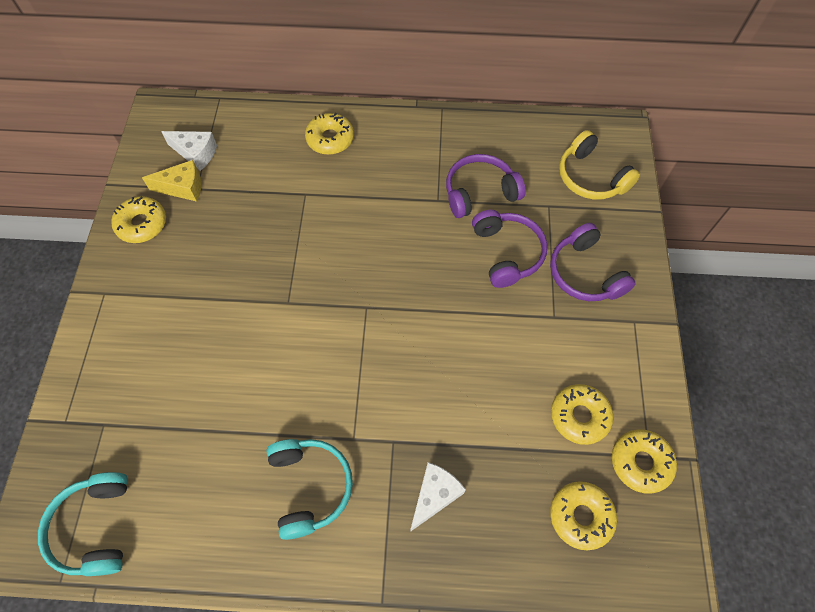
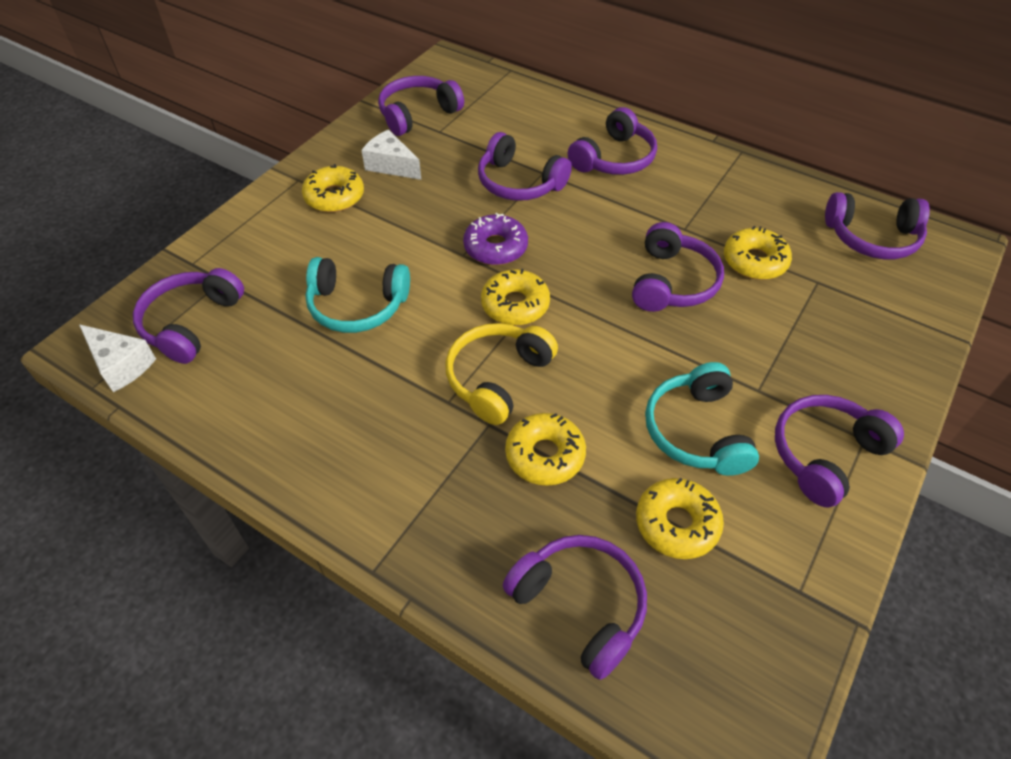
purple donut: 0 -> 1
purple headphones: 3 -> 8
yellow cheese: 1 -> 0

